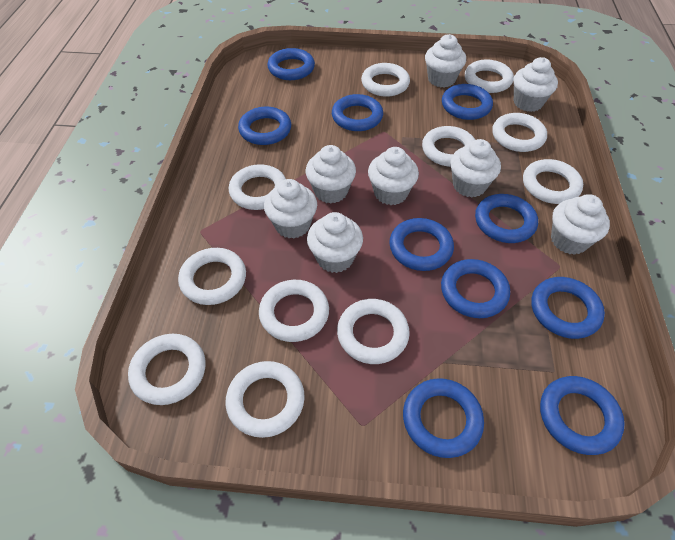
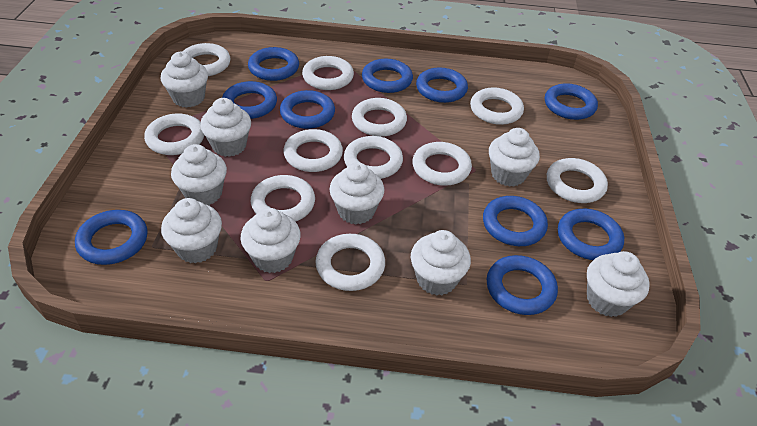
white cupcake: 8 -> 9

